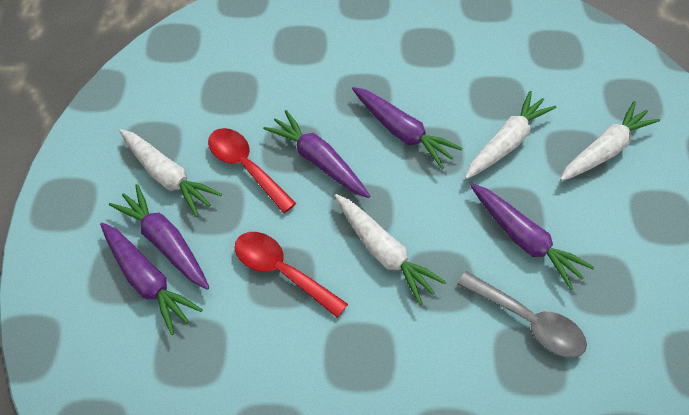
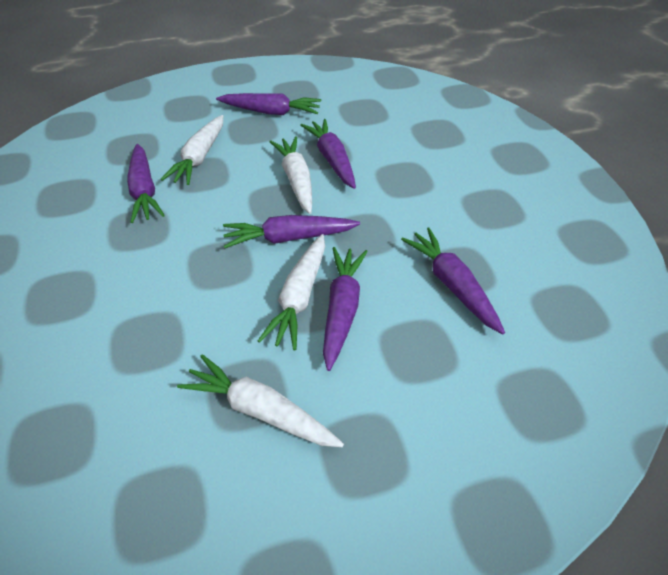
grey spoon: 1 -> 0
purple carrot: 5 -> 6
red spoon: 2 -> 0

